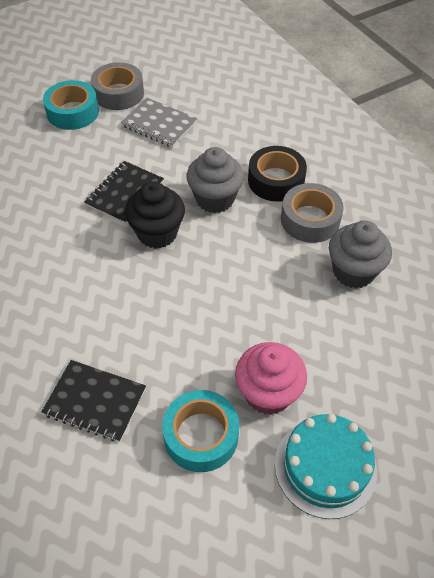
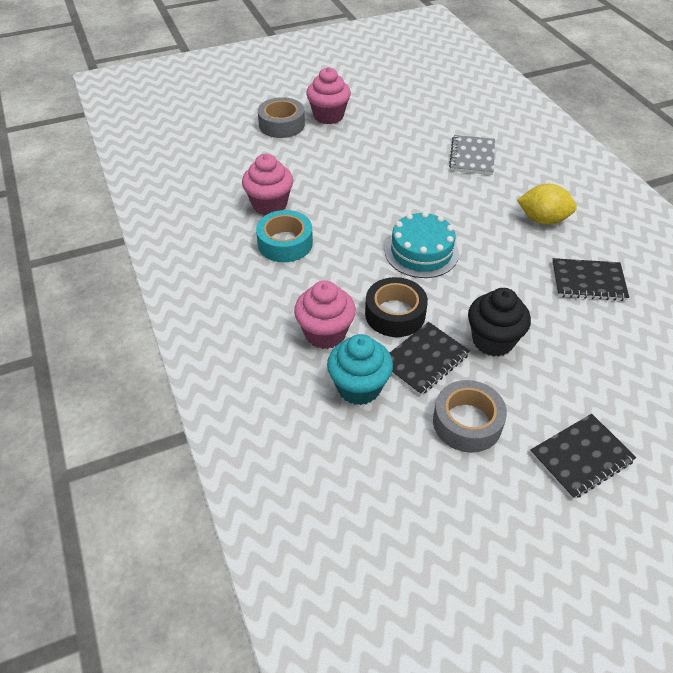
black notebook: 2 -> 3
grey cupcake: 2 -> 0
pink cupcake: 1 -> 3
turquoise cupcake: 0 -> 1
turquoise tape: 2 -> 1
yellow lemon: 0 -> 1

